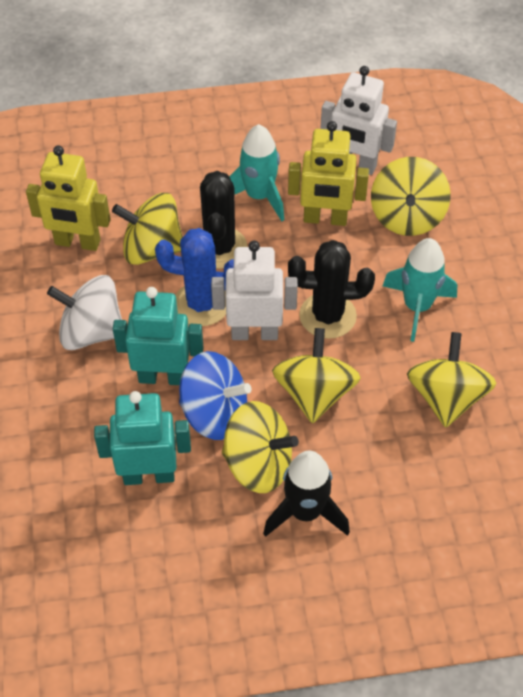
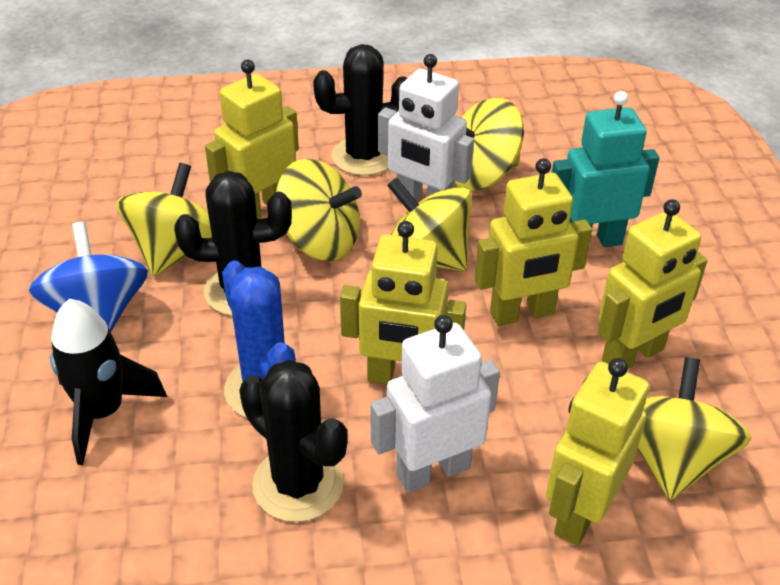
black cactus: 2 -> 3
turquoise robot: 2 -> 1
turquoise rocket: 2 -> 0
white spinning top: 1 -> 0
yellow robot: 2 -> 5

